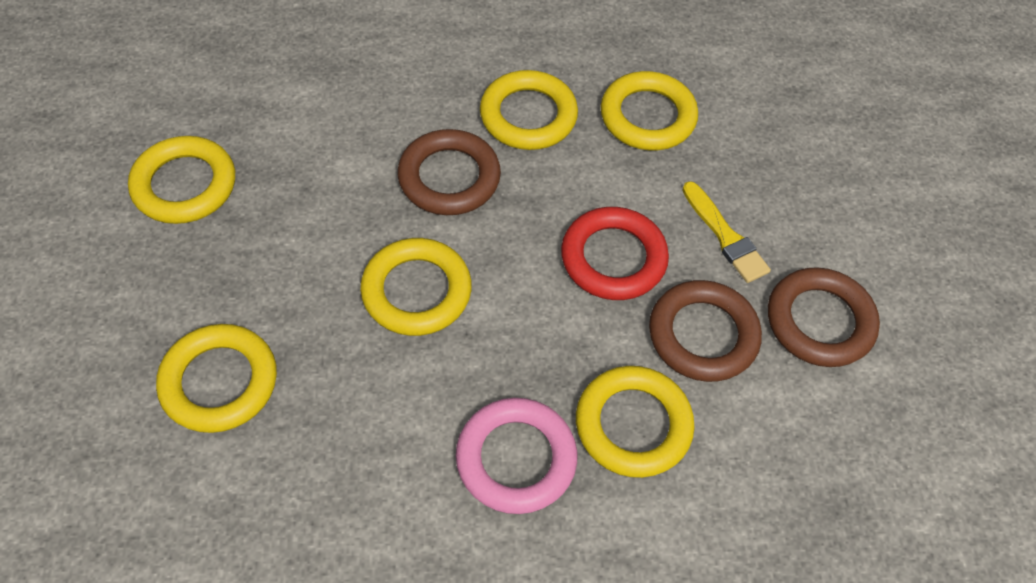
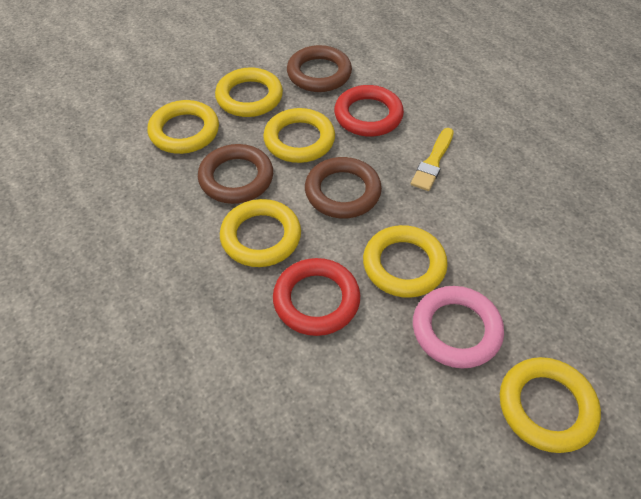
red ring: 1 -> 2

